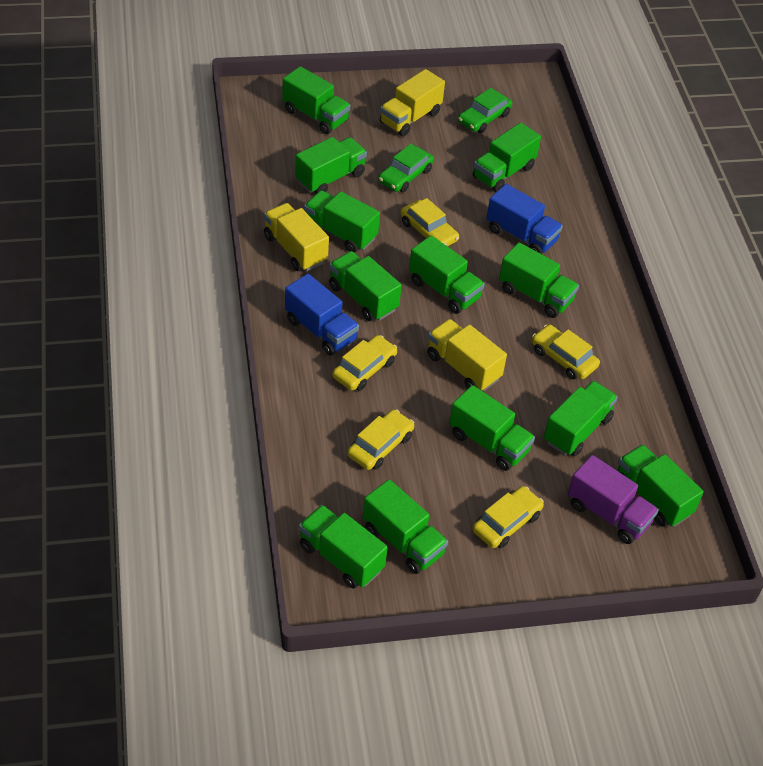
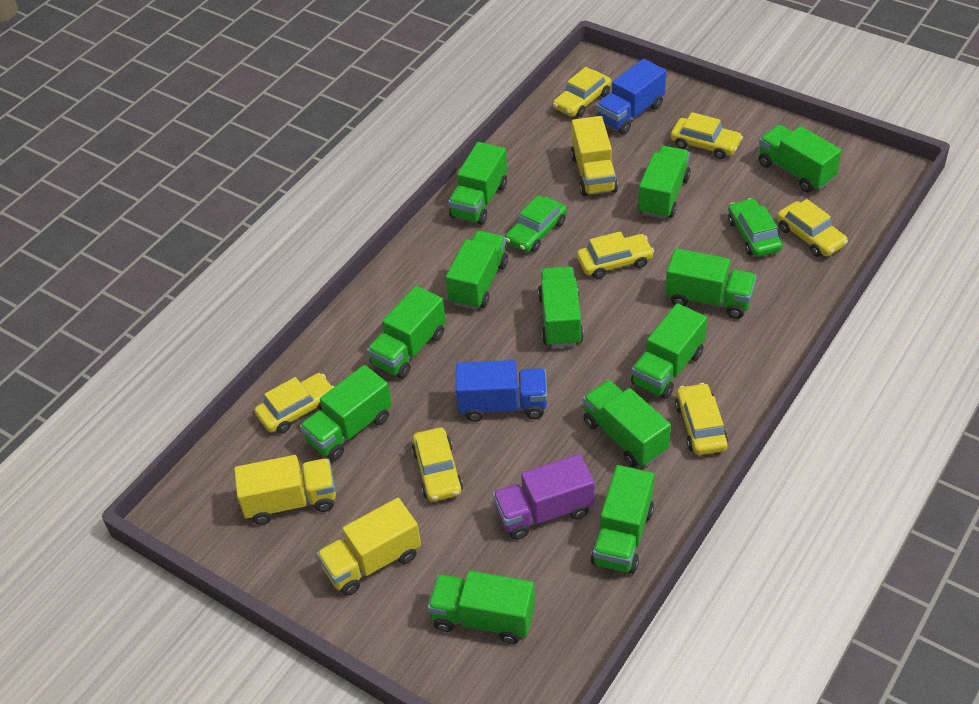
yellow car: 5 -> 7

